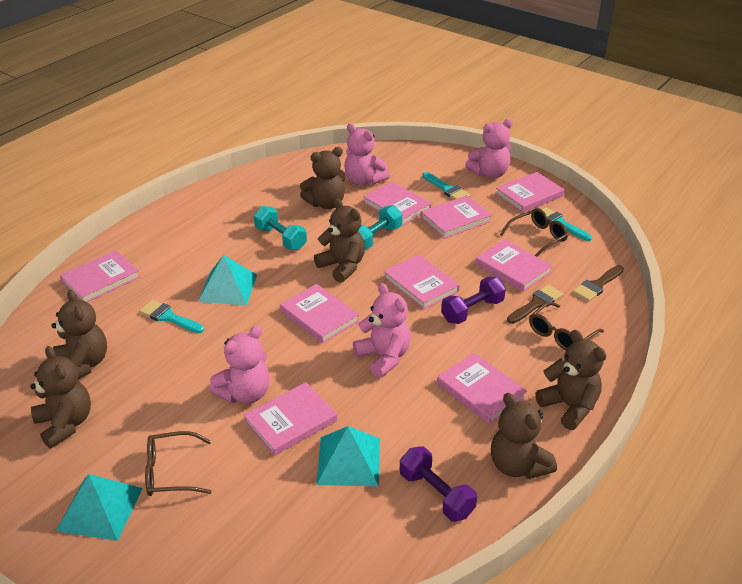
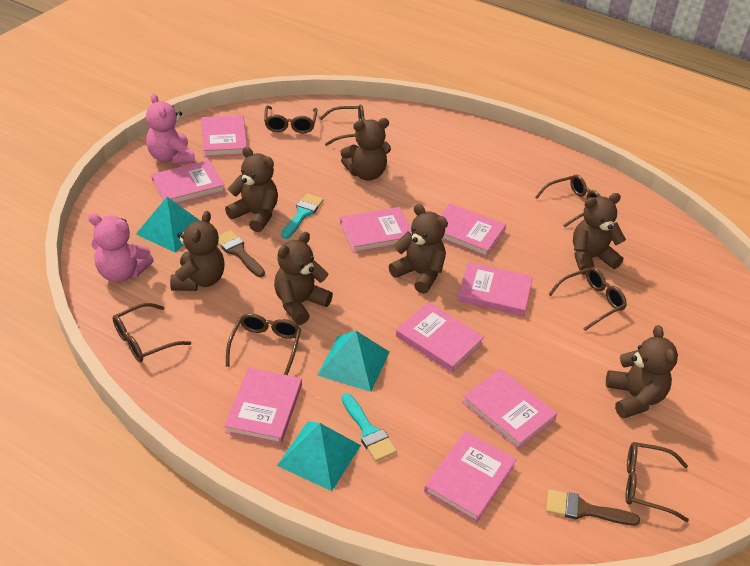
brown glasses: 3 -> 7
brown teddy bear: 6 -> 7
pink teddy bear: 4 -> 2
purple dumbbell: 2 -> 0
turquoise brush: 3 -> 2
turquoise dumbbell: 2 -> 0

